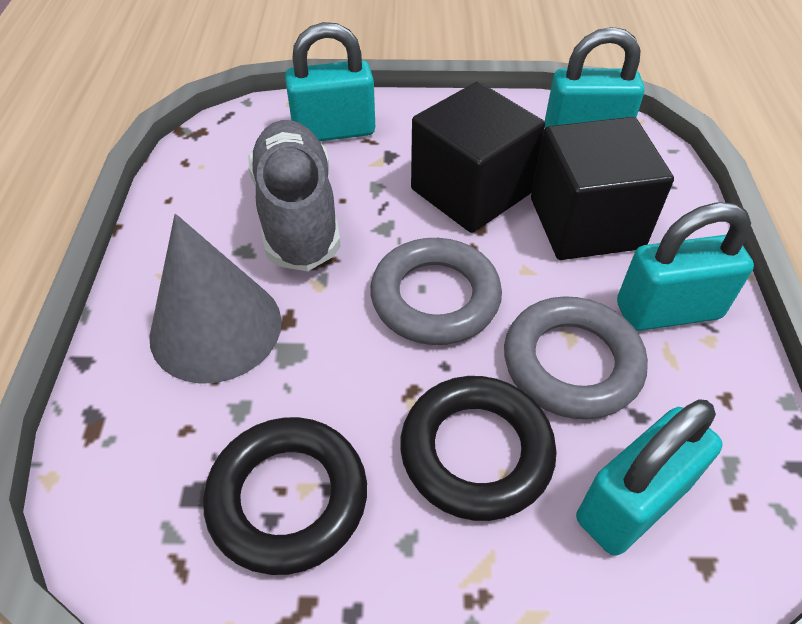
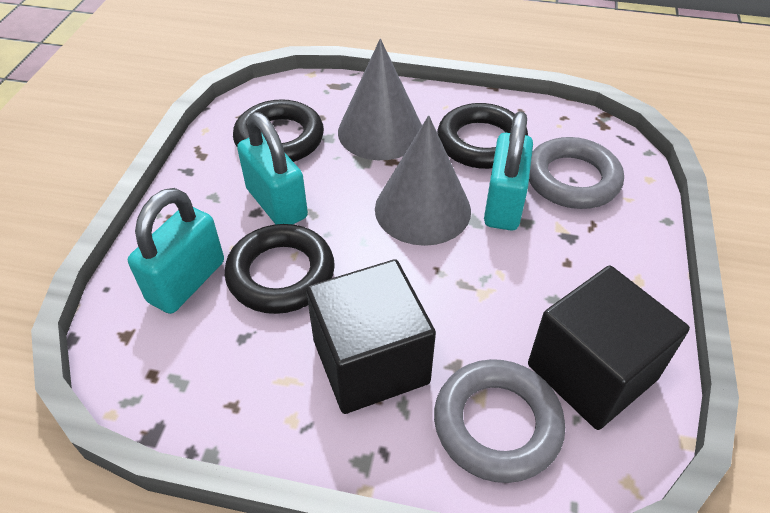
black ring: 2 -> 3
grey cone: 1 -> 2
grey shoe: 1 -> 0
turquoise padlock: 4 -> 3

